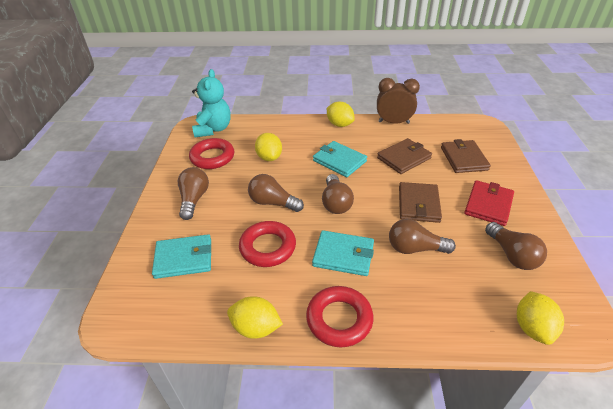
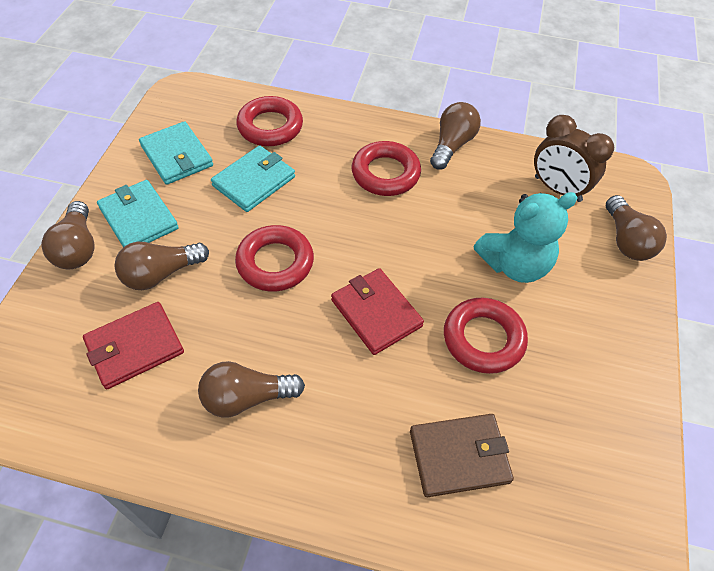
brown wallet: 3 -> 1
red ring: 3 -> 4
red wallet: 1 -> 2
yellow lemon: 4 -> 0

